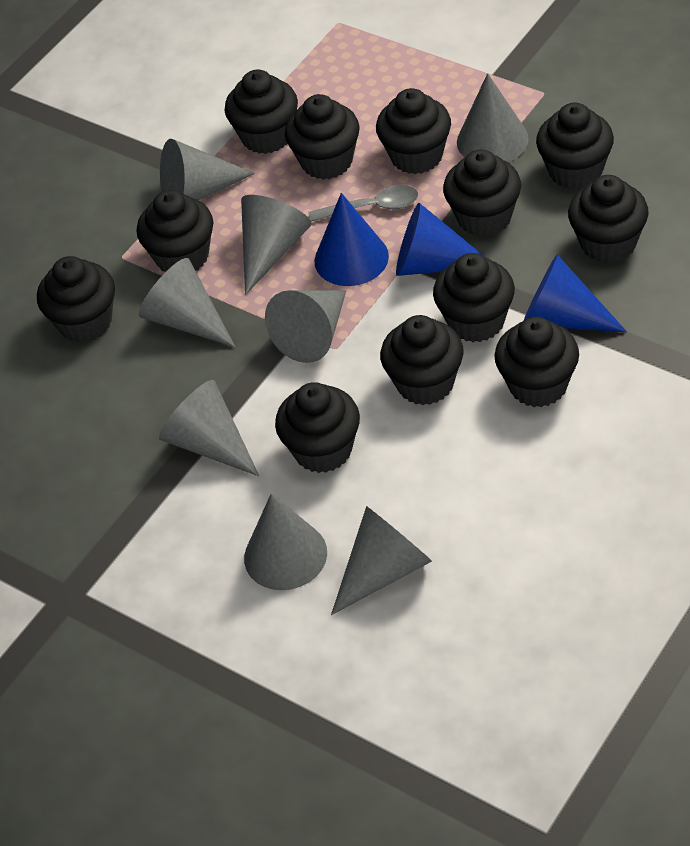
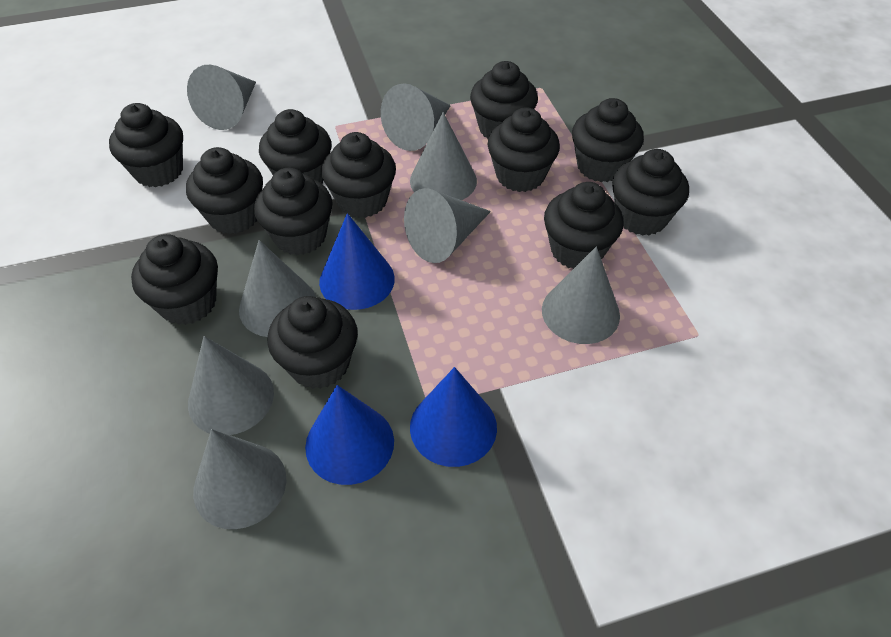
grey spoon: 1 -> 0

